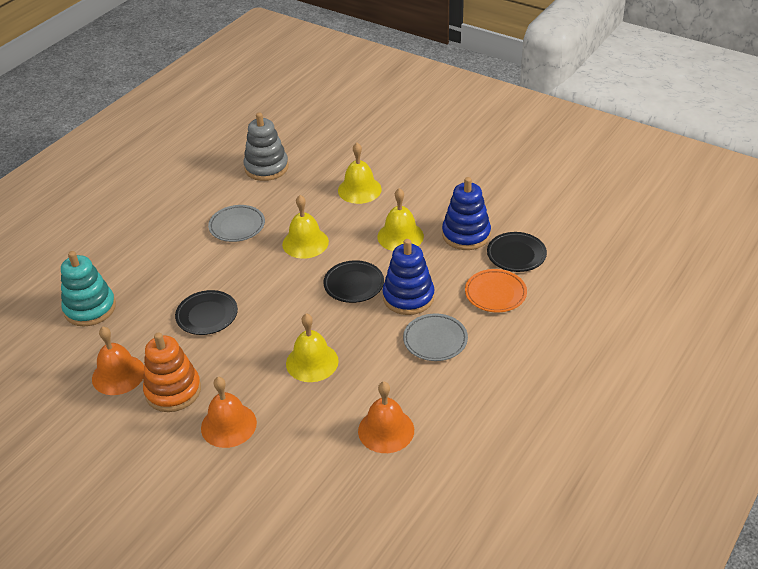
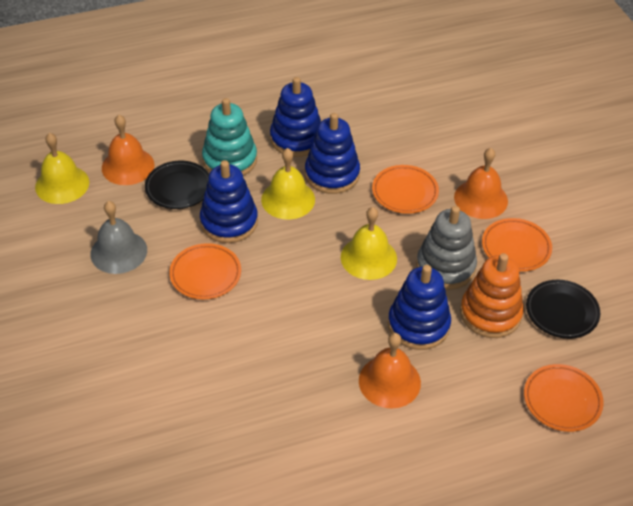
black plate: 3 -> 2
blue stacking toy: 2 -> 4
grey bell: 0 -> 1
grey plate: 2 -> 0
orange plate: 1 -> 4
yellow bell: 4 -> 3

